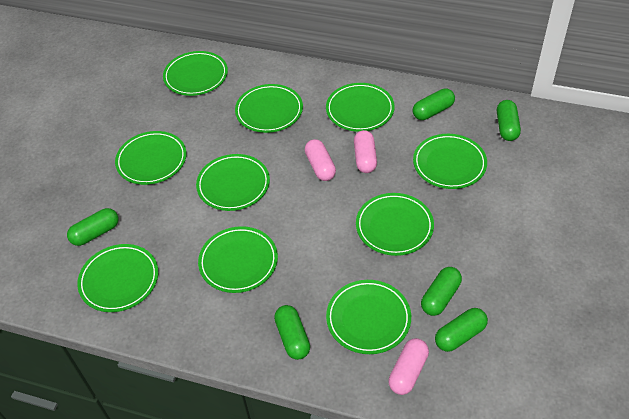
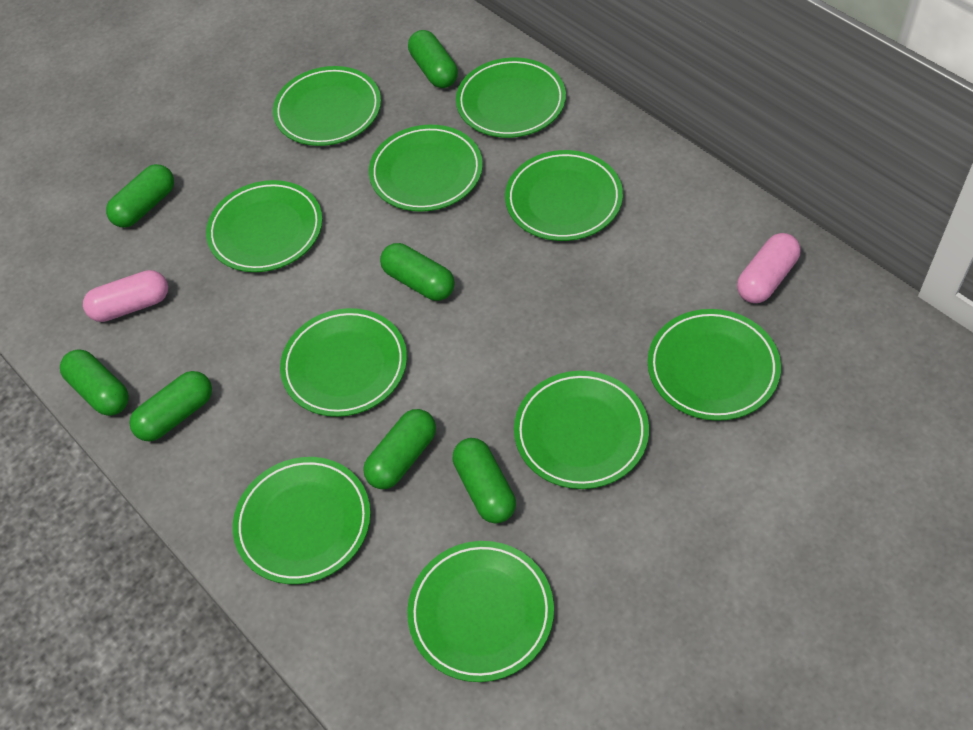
green capsule: 6 -> 7
pink capsule: 3 -> 2

